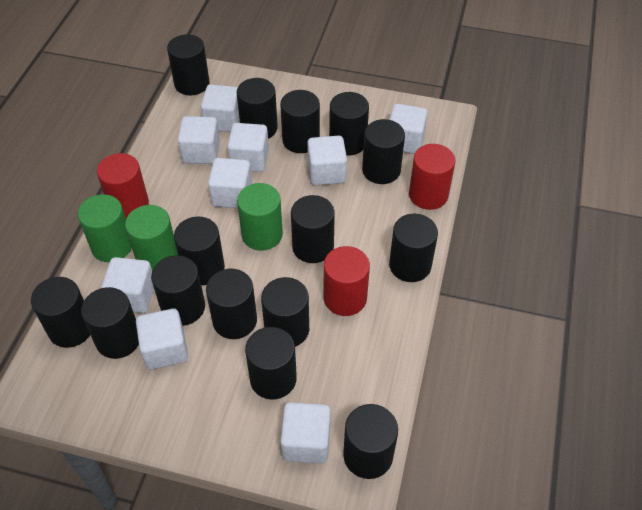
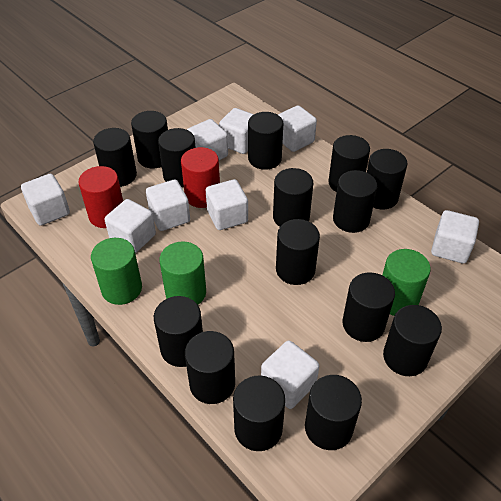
red cylinder: 3 -> 2

